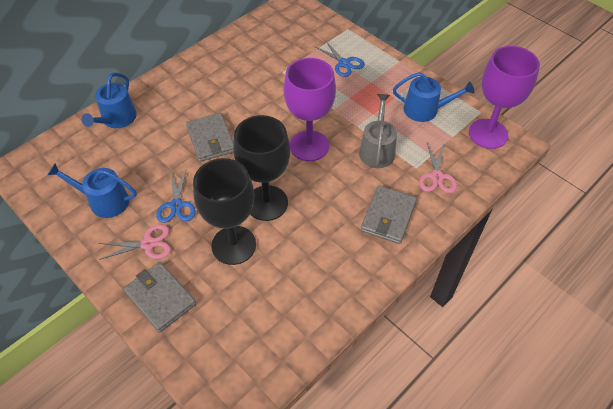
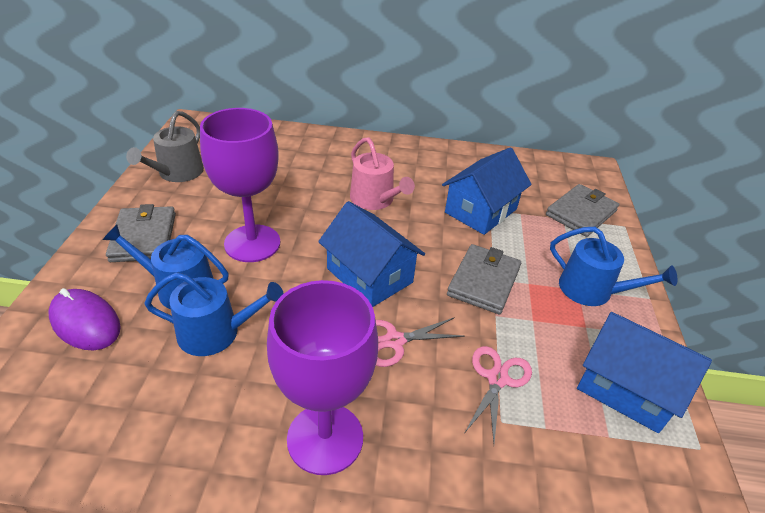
black goblet: 2 -> 0
blue house: 0 -> 3
blue scissors: 2 -> 0
pink watering can: 0 -> 1
purple mouse: 0 -> 1

